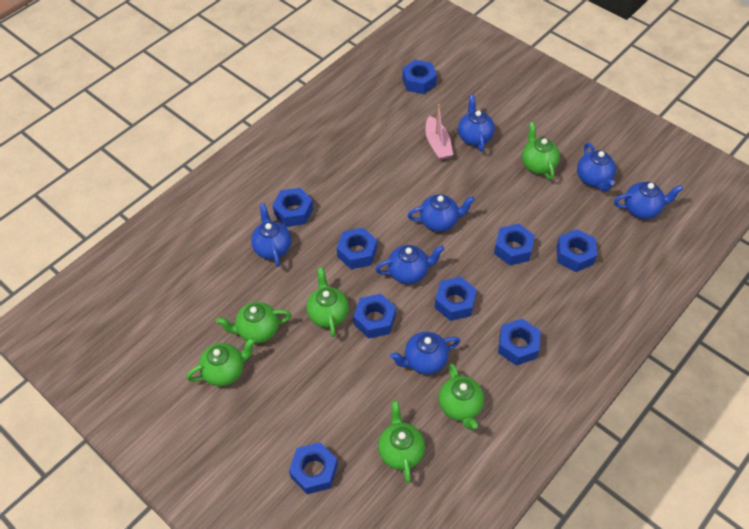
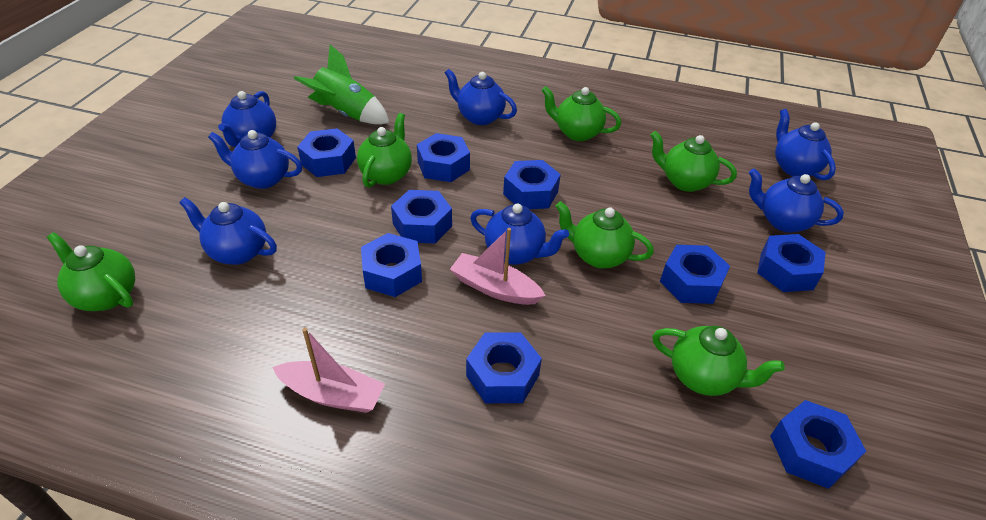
green rocket: 0 -> 1
pink boat: 1 -> 2

